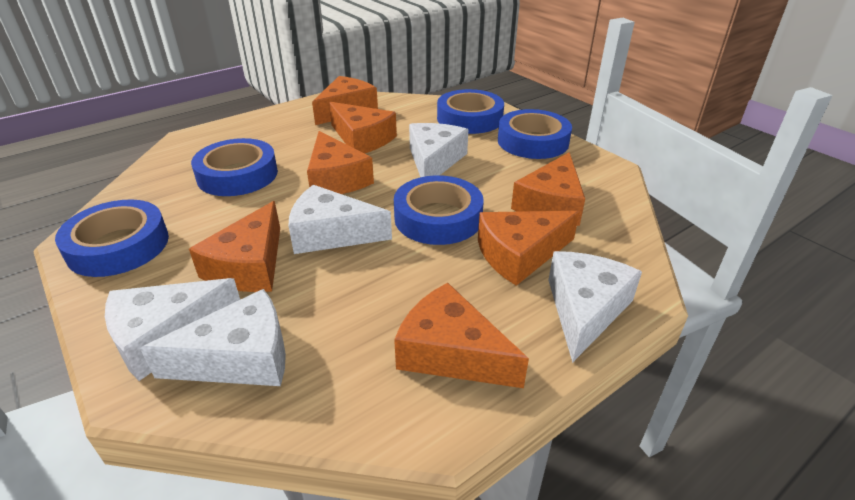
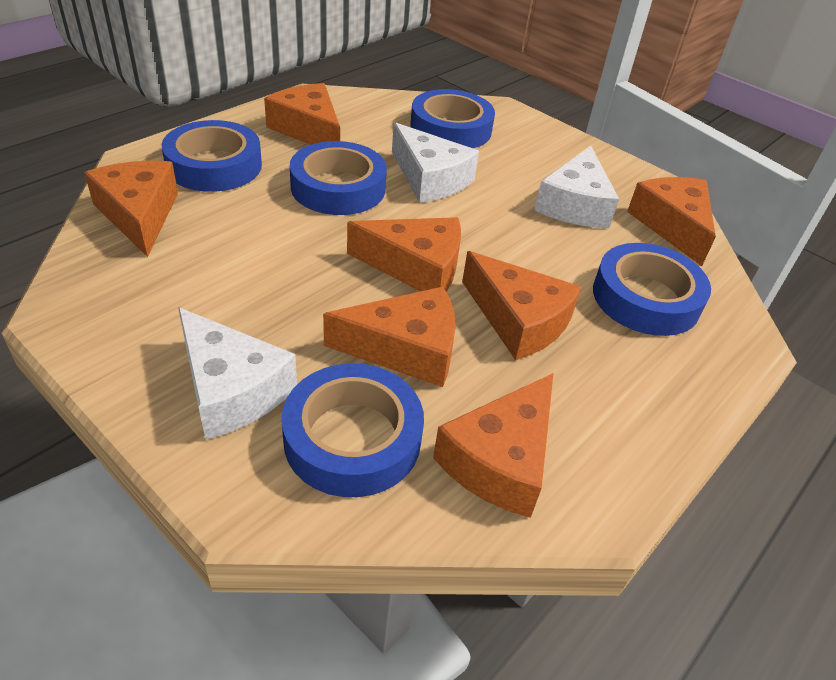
white cheese: 5 -> 3

